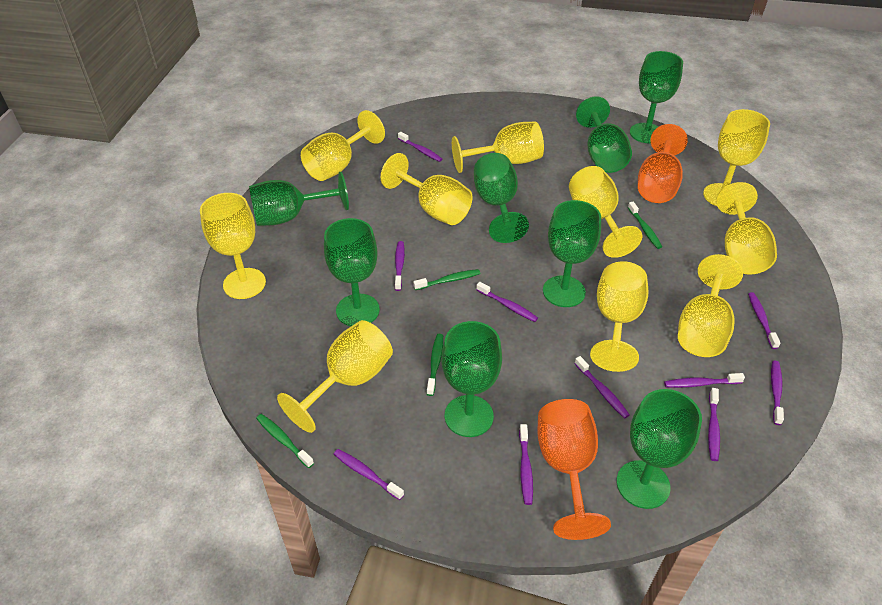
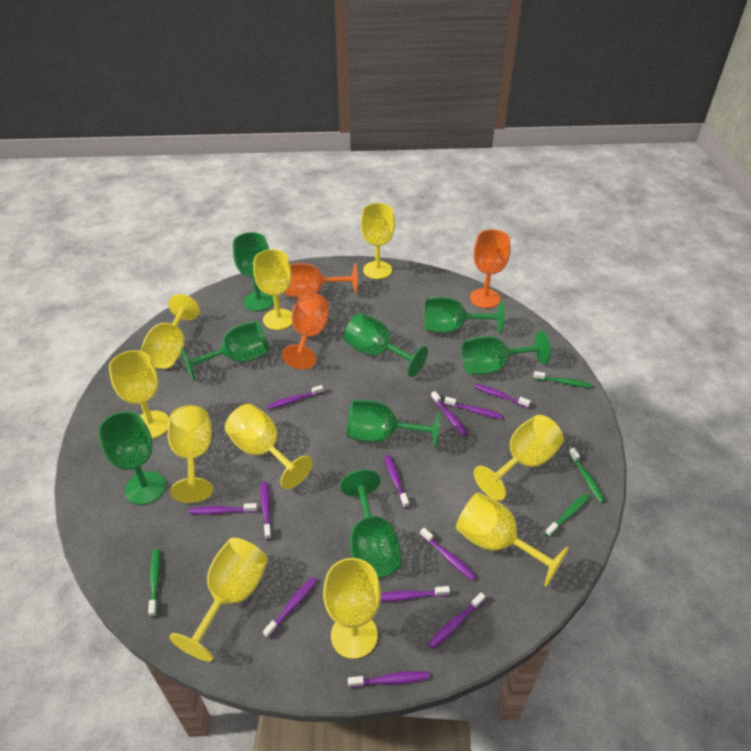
orange goblet: 2 -> 3
purple toothbrush: 10 -> 12

